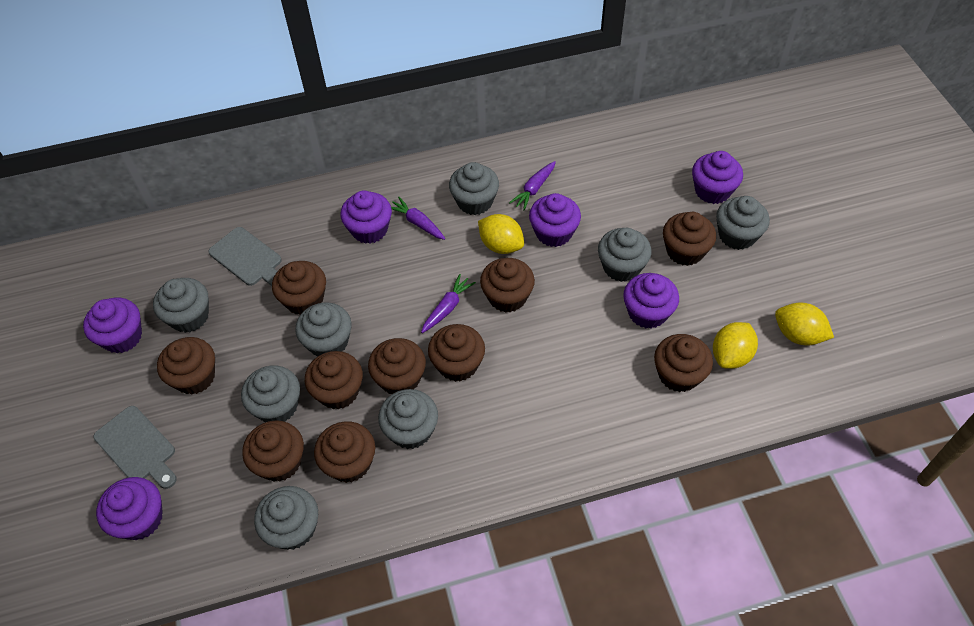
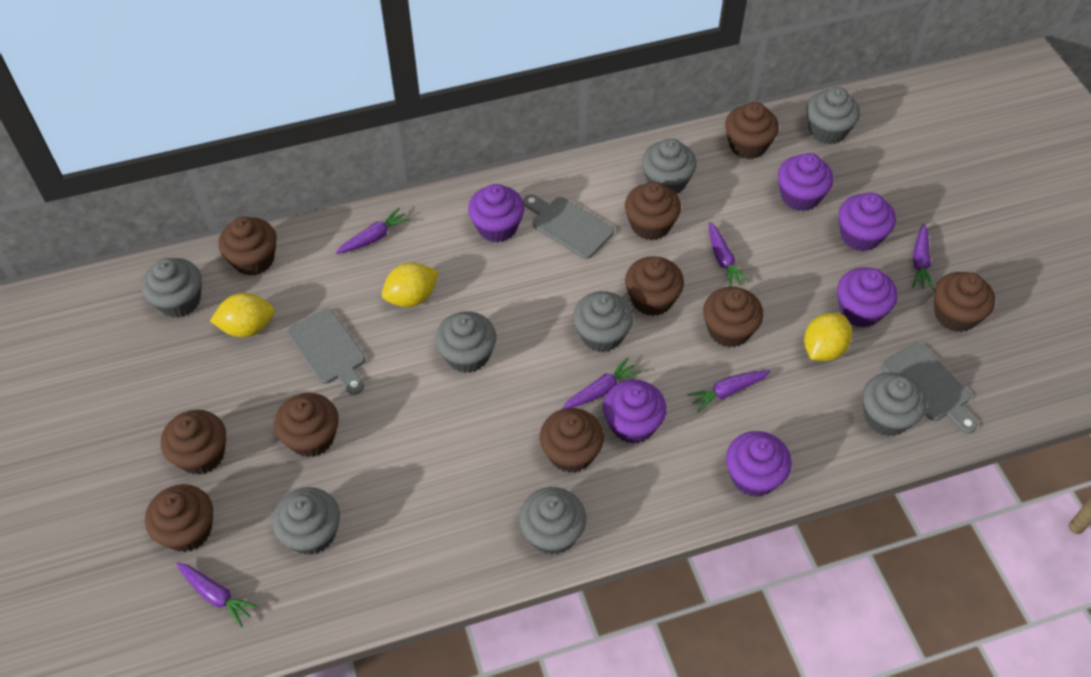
grey cutting board: 2 -> 3
purple carrot: 3 -> 6

